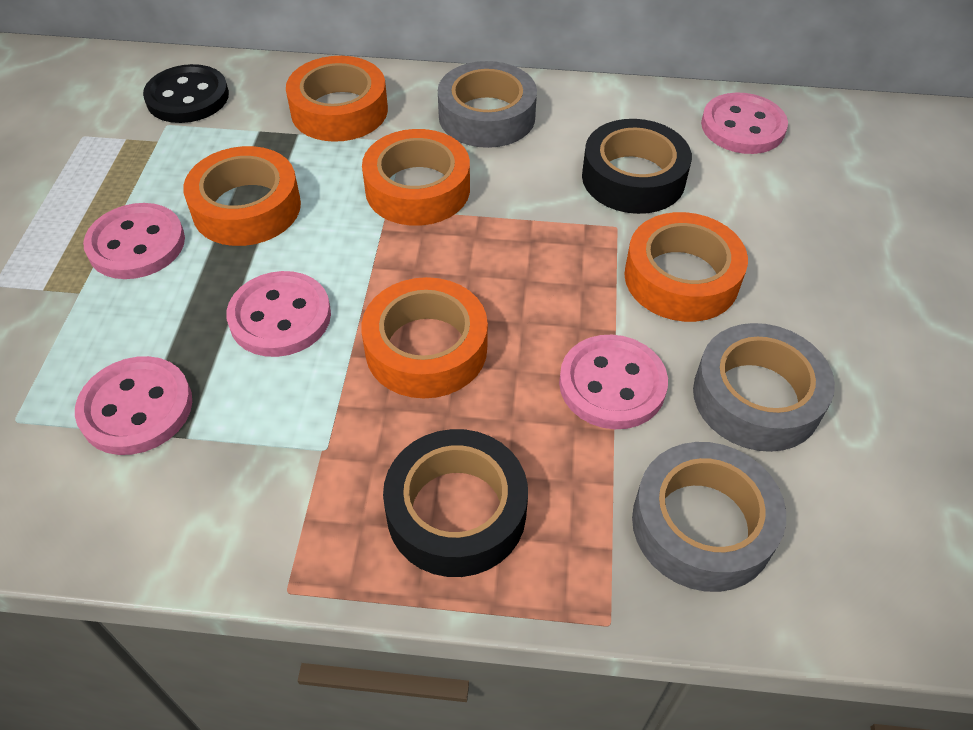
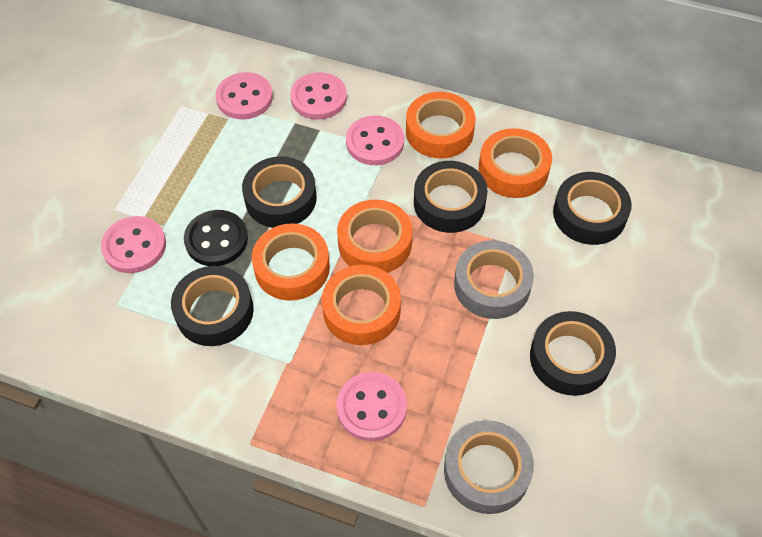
black tape: 2 -> 5
grey tape: 3 -> 2

